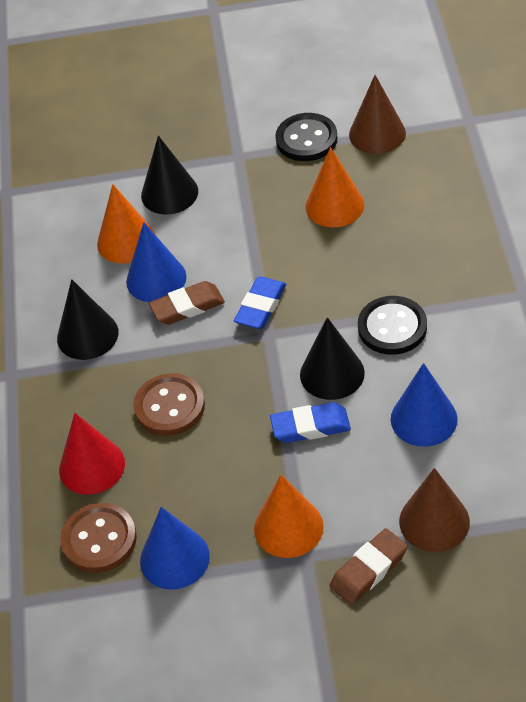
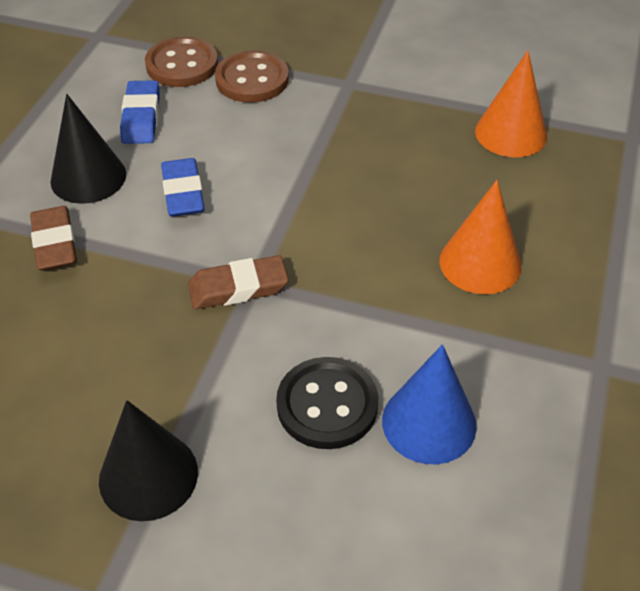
black button: 2 -> 1
black cone: 3 -> 2
blue cone: 3 -> 1
brown cone: 2 -> 0
orange cone: 3 -> 2
red cone: 1 -> 0

